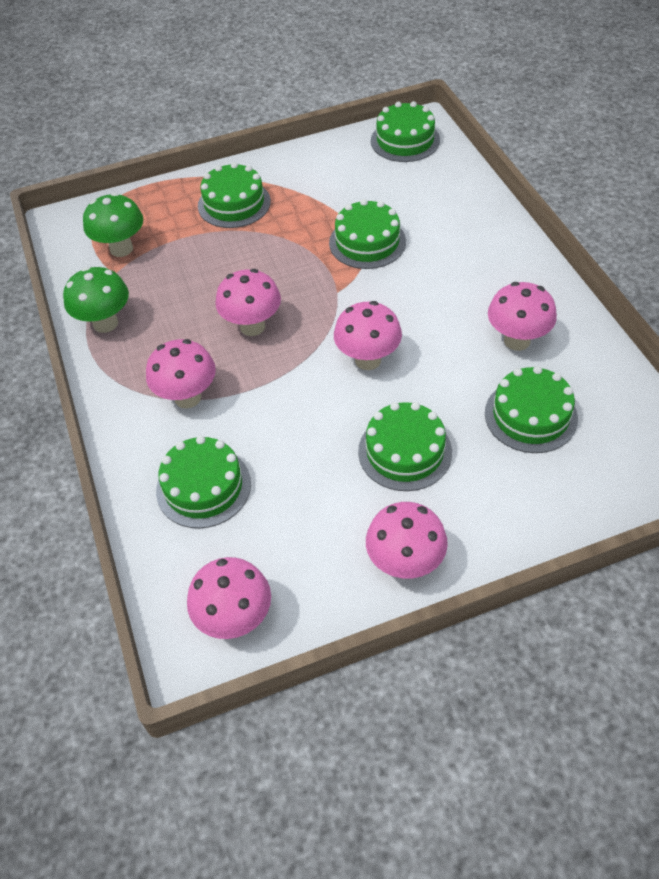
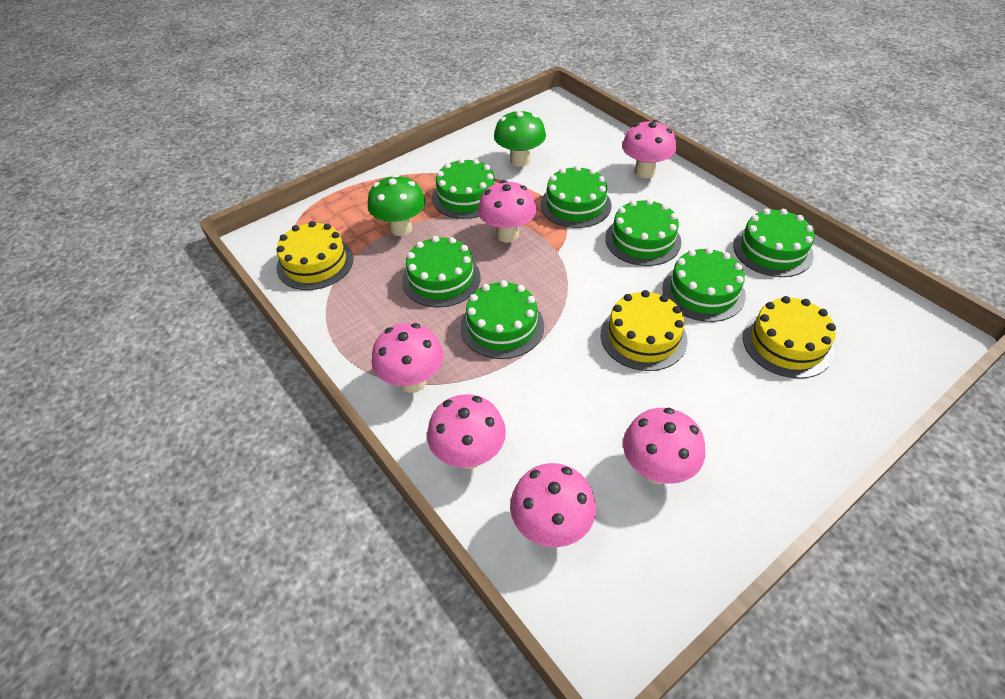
green cake: 6 -> 7
yellow cake: 0 -> 3

